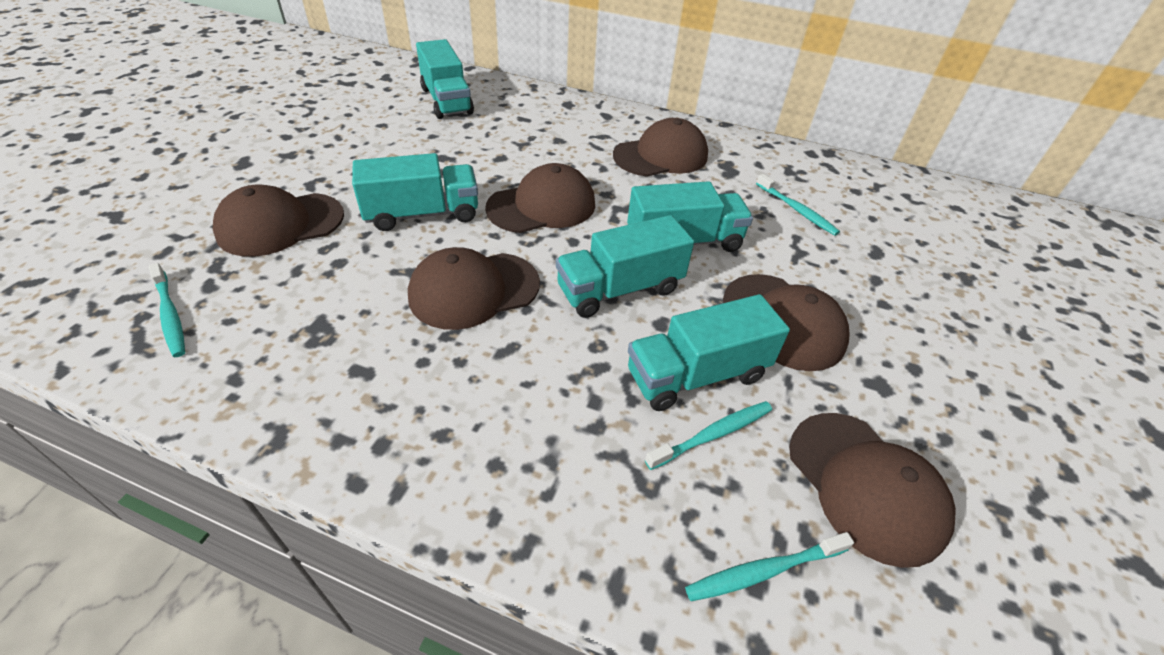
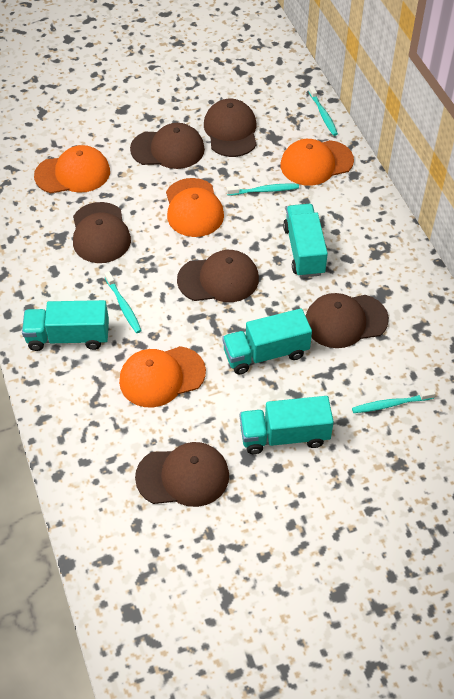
orange cap: 0 -> 4
turquoise truck: 5 -> 4

